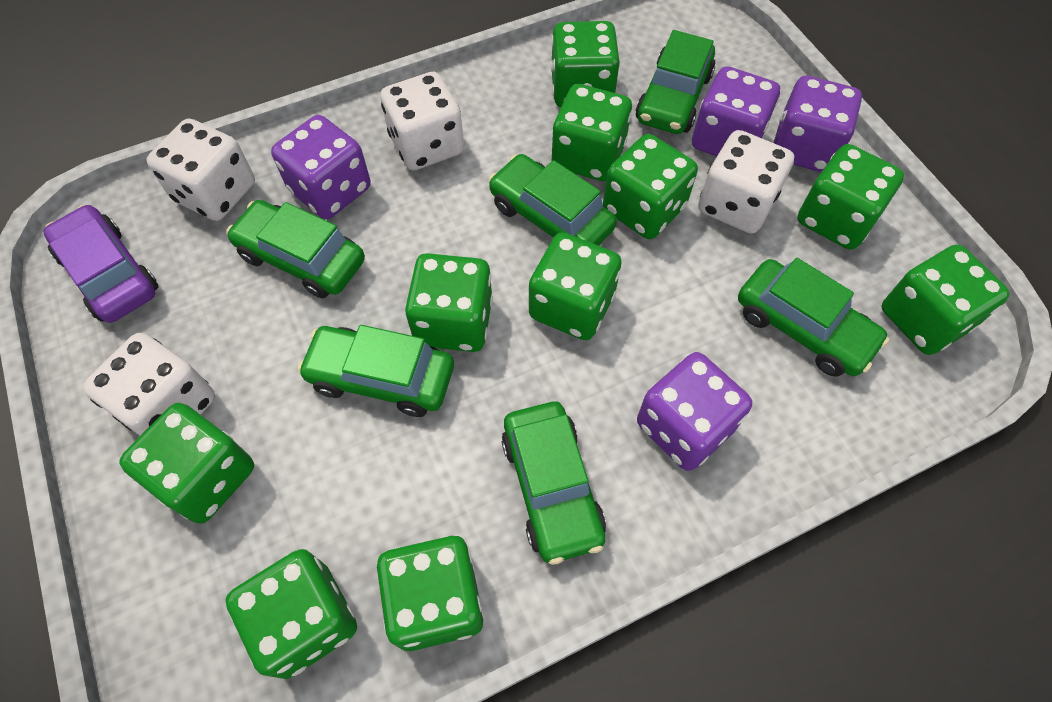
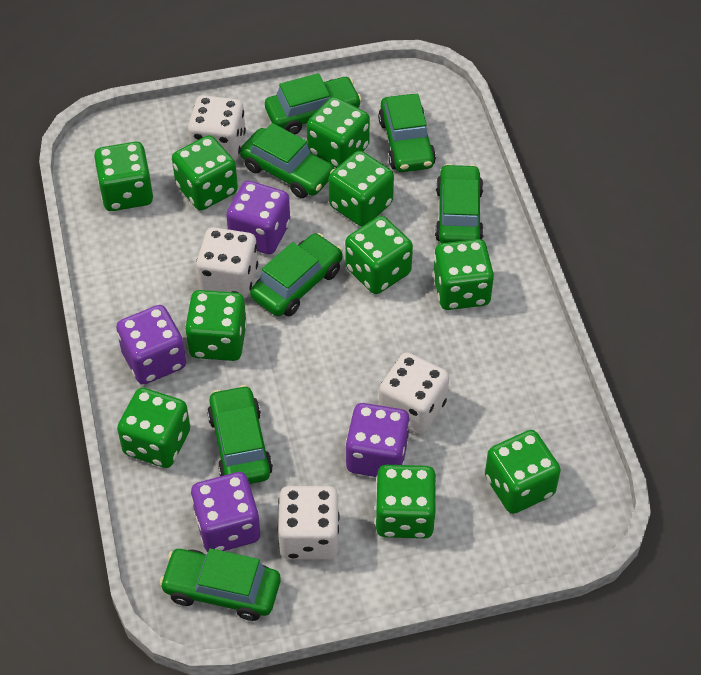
green car: 6 -> 7
purple car: 1 -> 0

